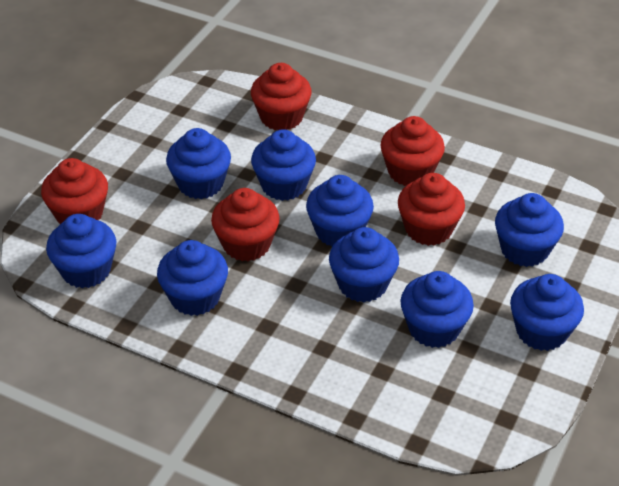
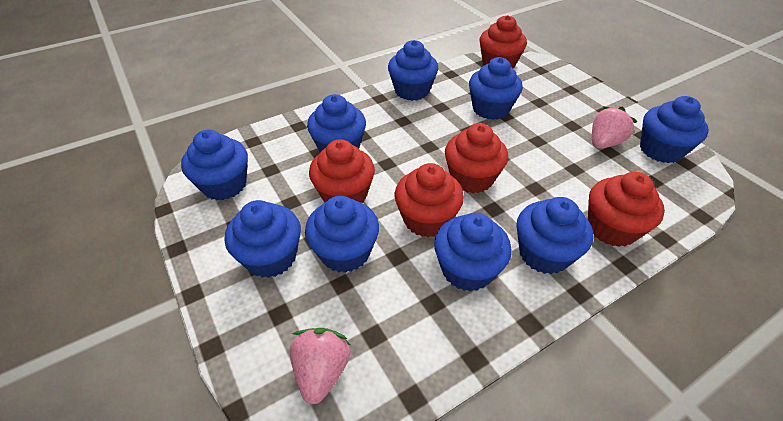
pink strawberry: 0 -> 2

